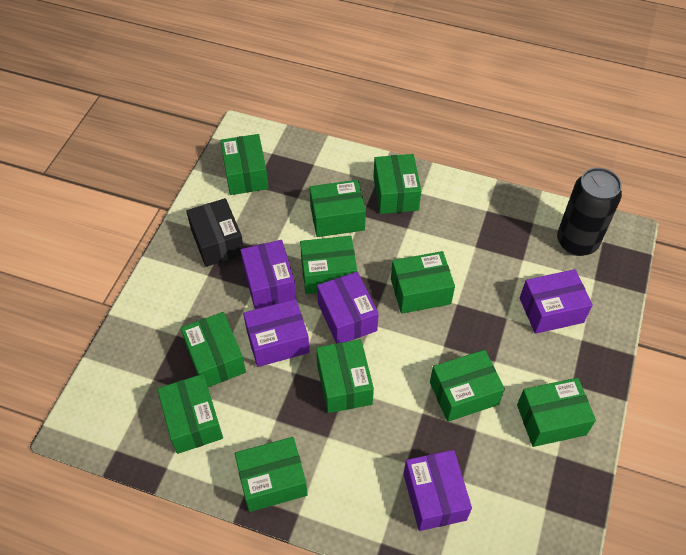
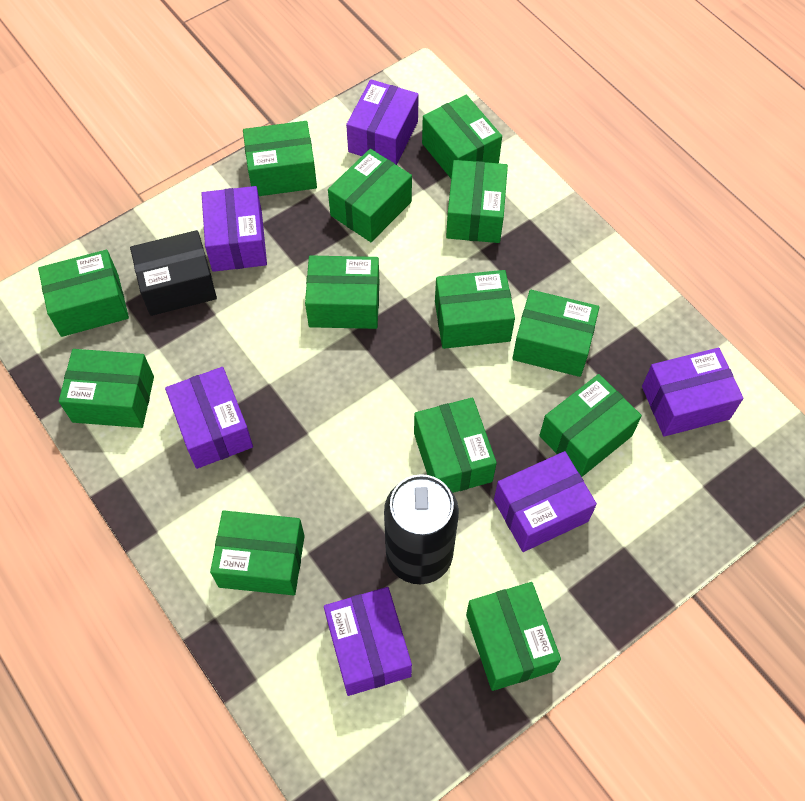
green box: 11 -> 13
purple box: 5 -> 6

